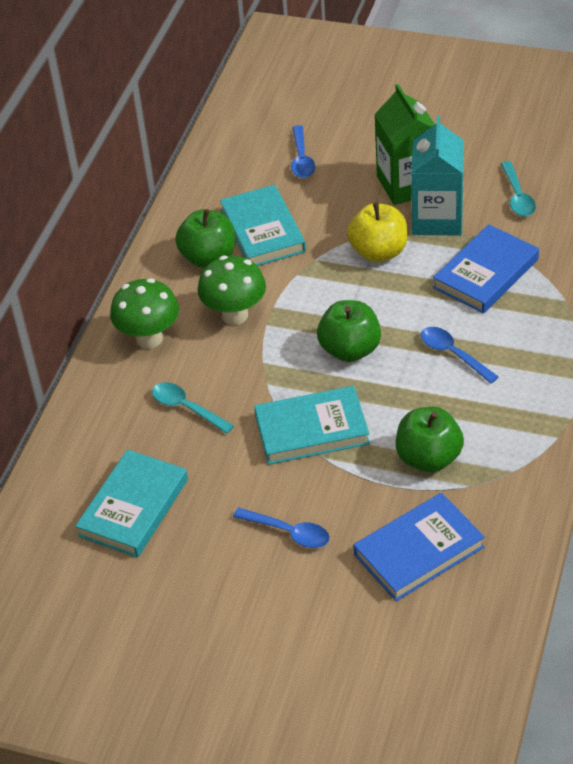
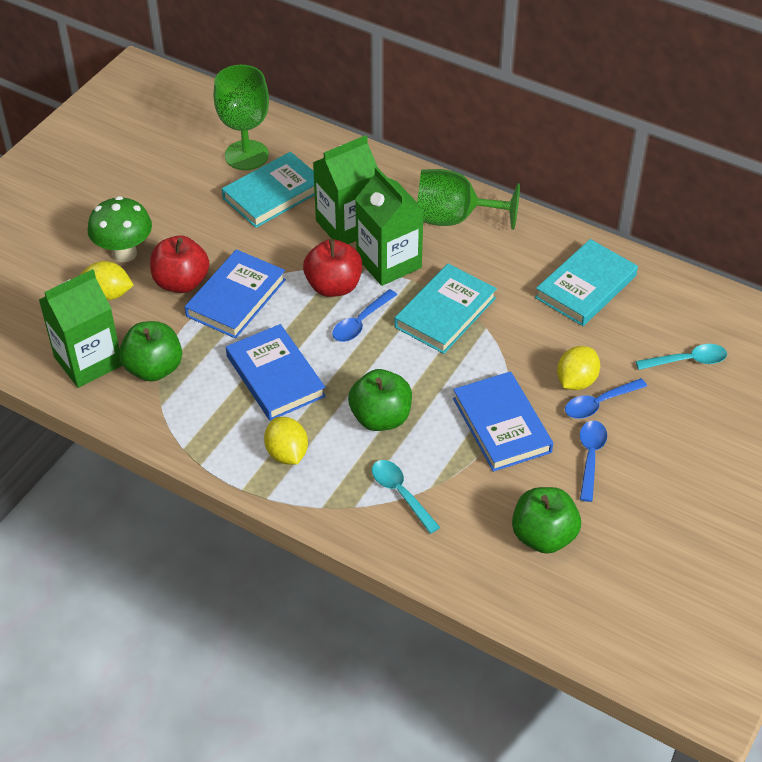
blue book: 2 -> 3
green carton: 1 -> 3
green goblet: 0 -> 2
green mushroom: 2 -> 1
red apple: 0 -> 2
turquoise carton: 1 -> 0
yellow apple: 1 -> 0
yellow lemon: 0 -> 3

